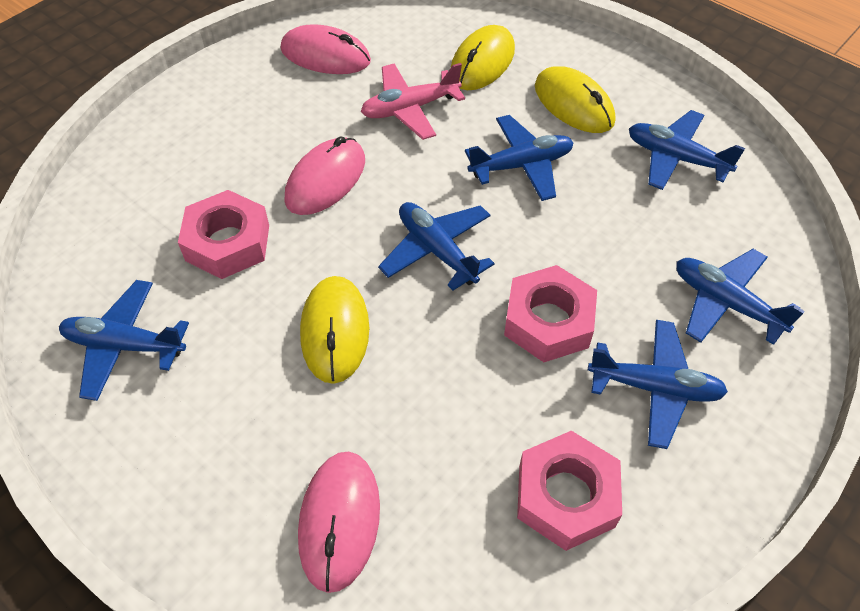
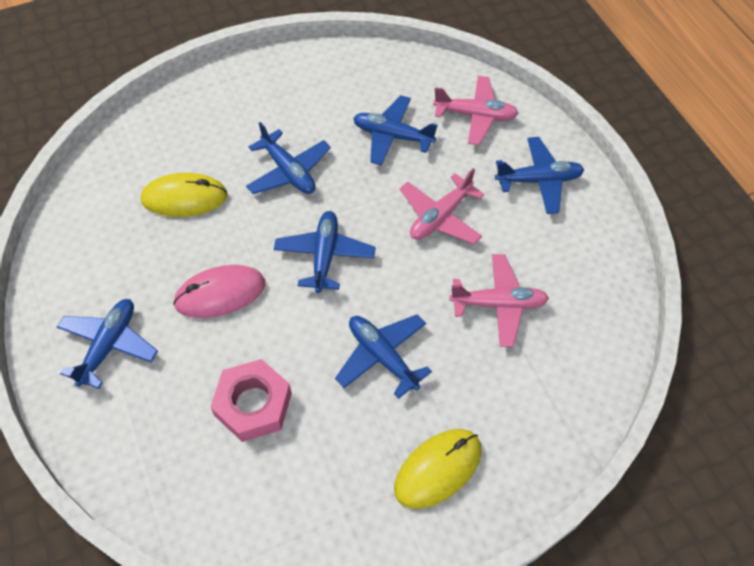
pink mouse: 3 -> 1
pink nut: 3 -> 1
pink plane: 1 -> 3
yellow mouse: 3 -> 2

